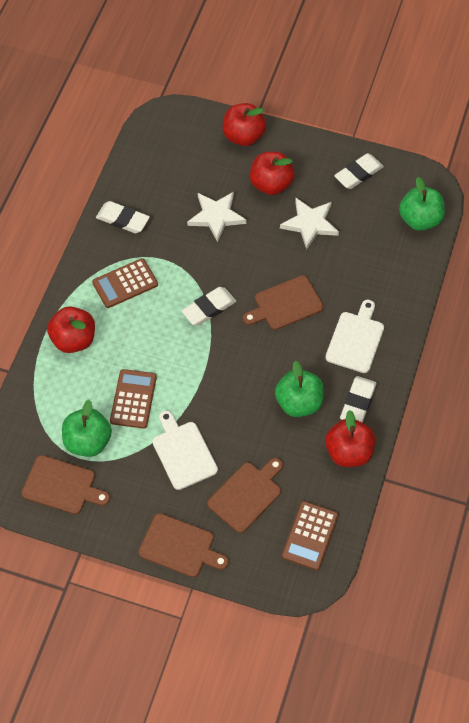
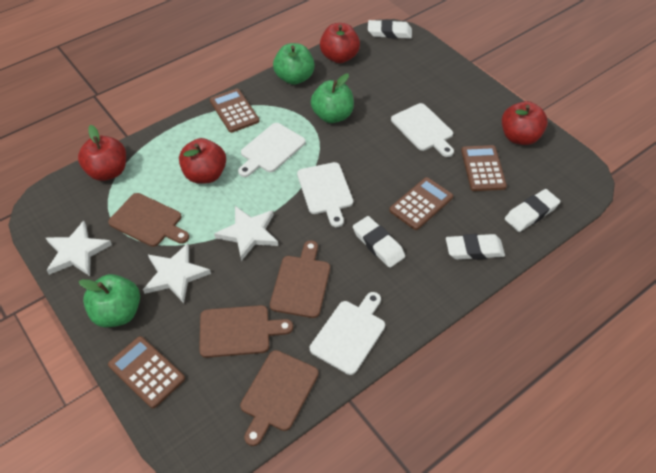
brown calculator: 3 -> 4
white cutting board: 2 -> 4
white star: 2 -> 3

